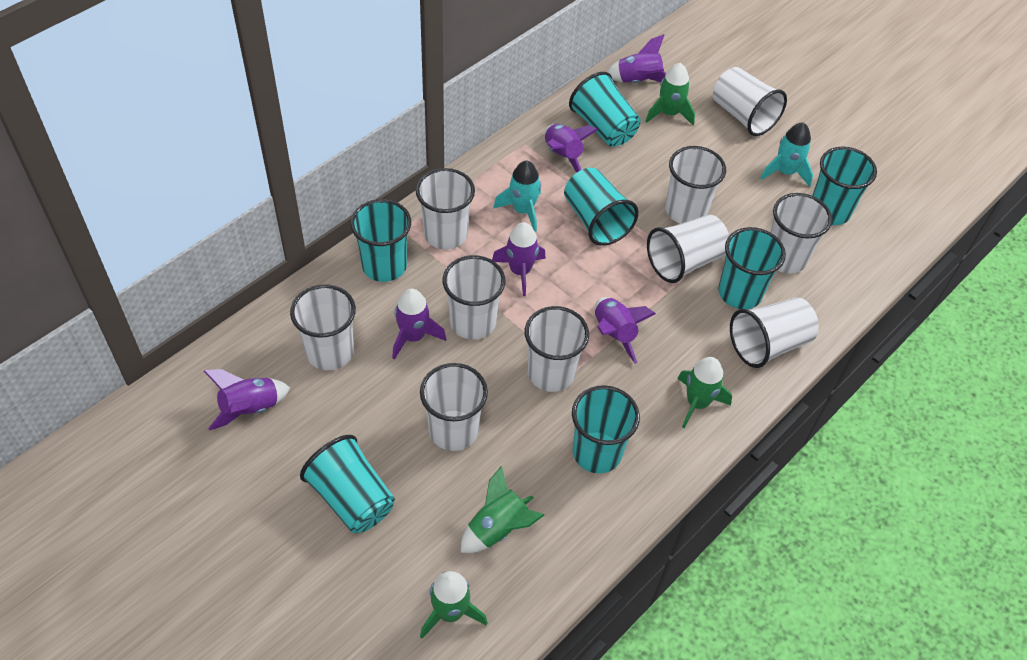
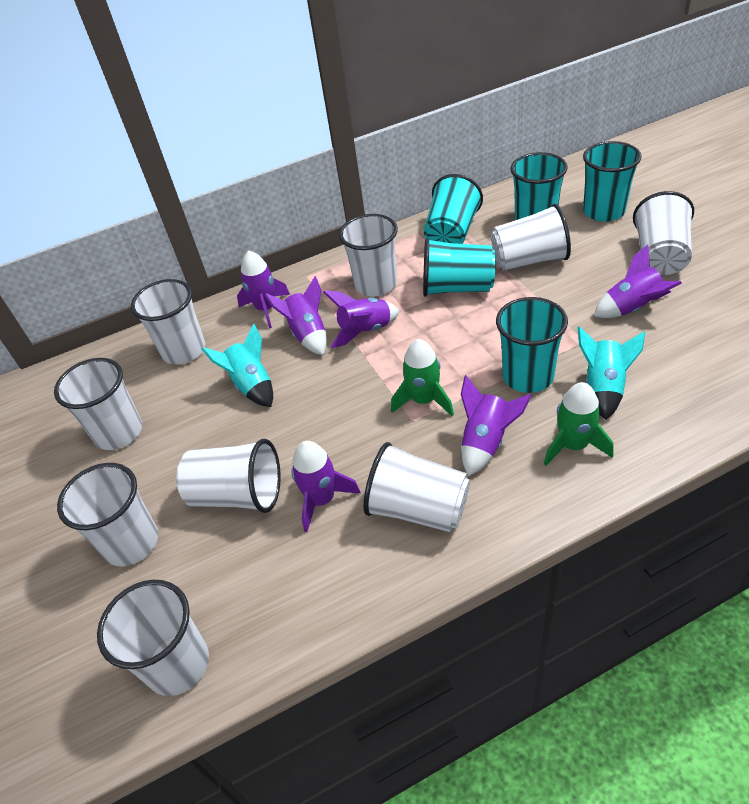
green rocket: 4 -> 2
turquoise cup: 7 -> 5
white cup: 10 -> 9

